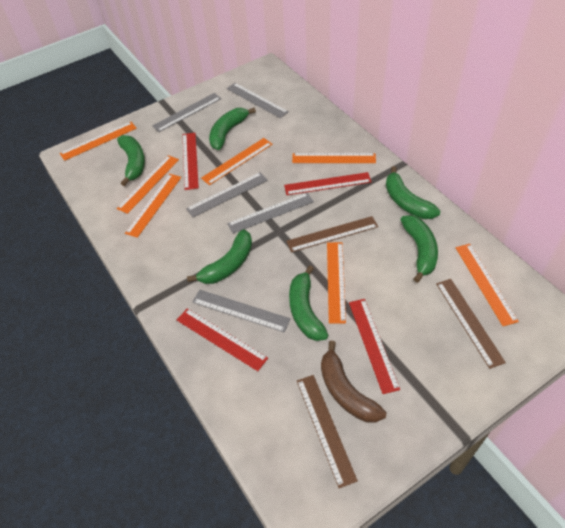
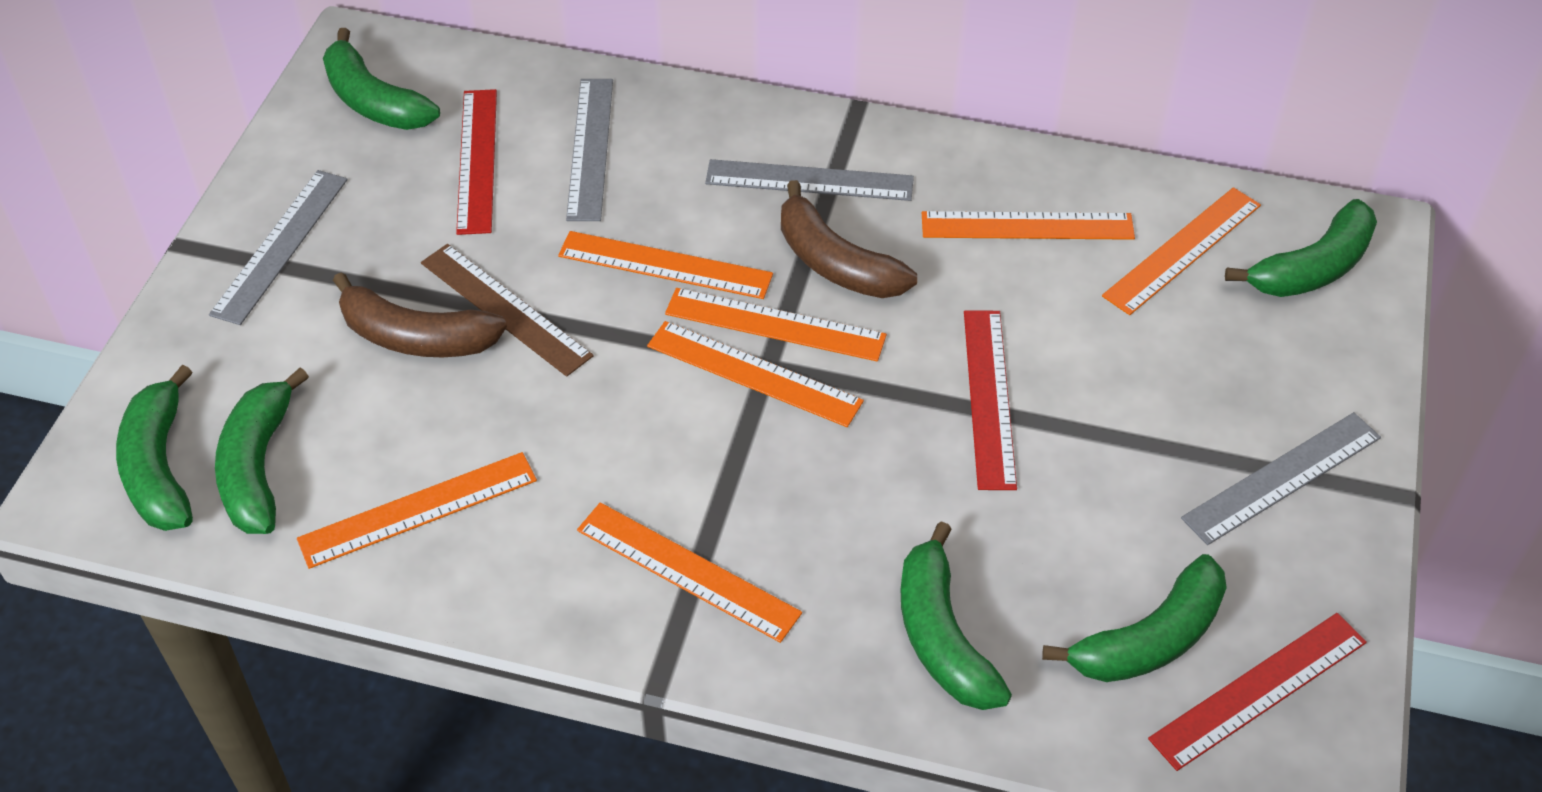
brown banana: 1 -> 2
brown ruler: 3 -> 1
grey ruler: 5 -> 4
red ruler: 4 -> 3

